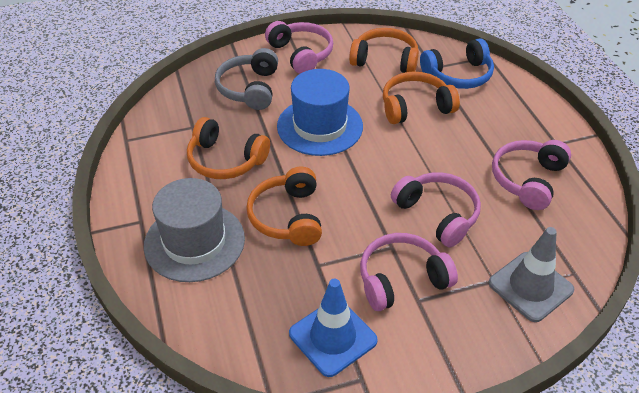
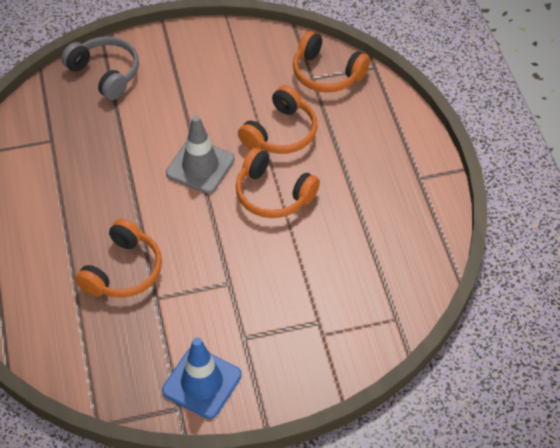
blue hat: 1 -> 0
blue headphones: 1 -> 0
grey hat: 1 -> 0
pink headphones: 4 -> 0

